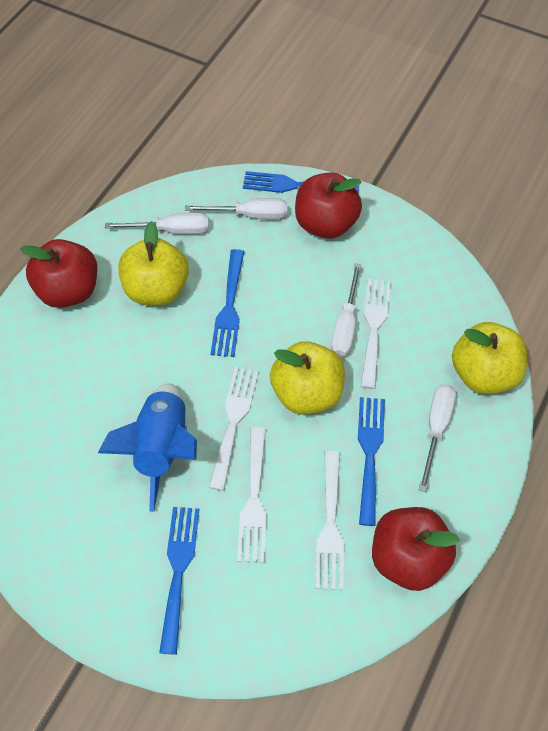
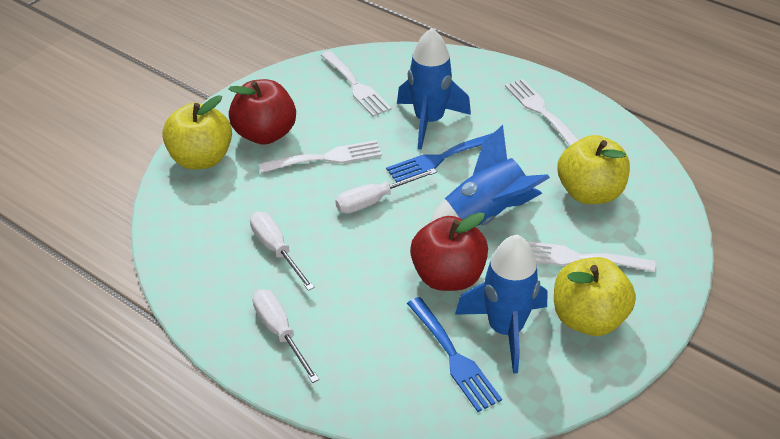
blue fork: 4 -> 2
blue rocket: 1 -> 3
red apple: 3 -> 2
white screwdriver: 4 -> 3

